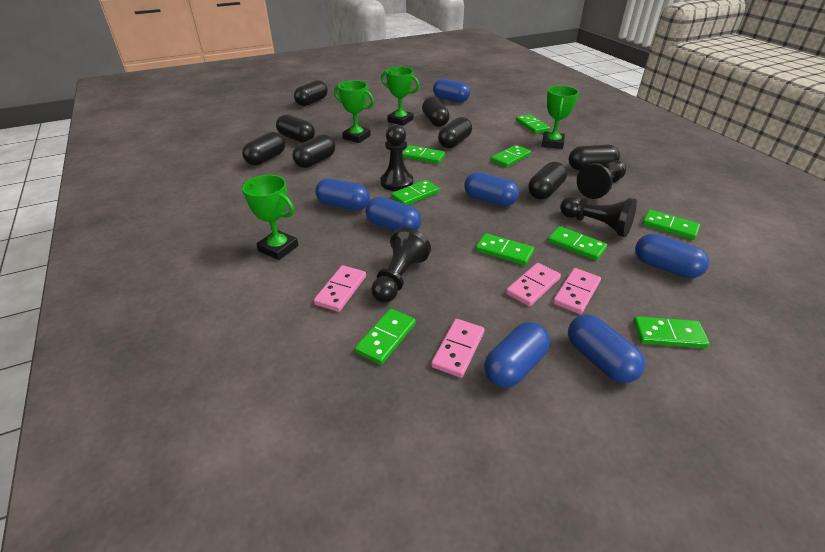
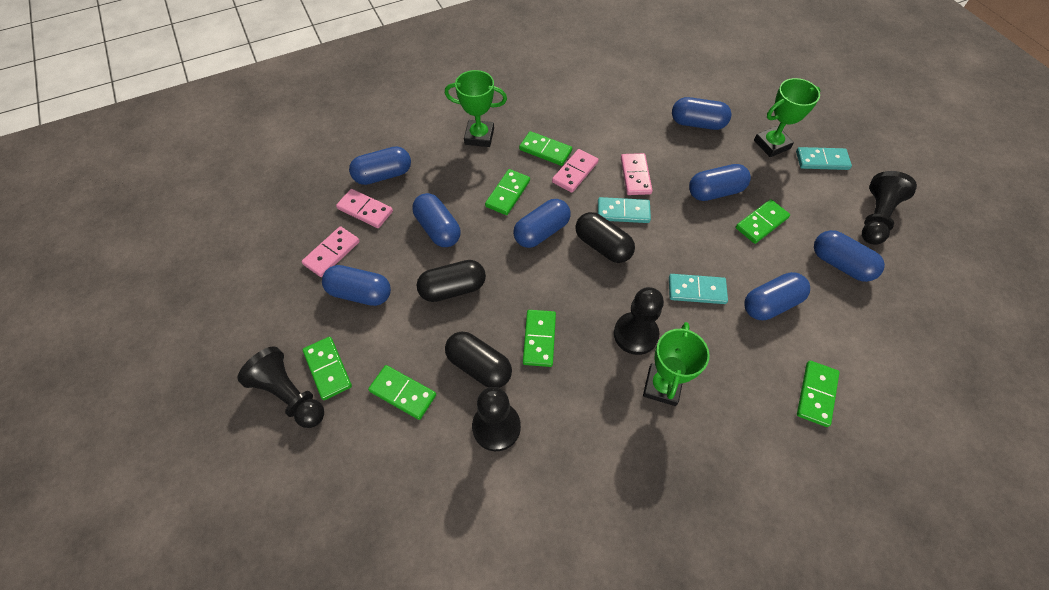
black capsule: 8 -> 3
blue capsule: 7 -> 8
green domino: 9 -> 7
green trophy: 4 -> 3
turquoise domino: 0 -> 3

